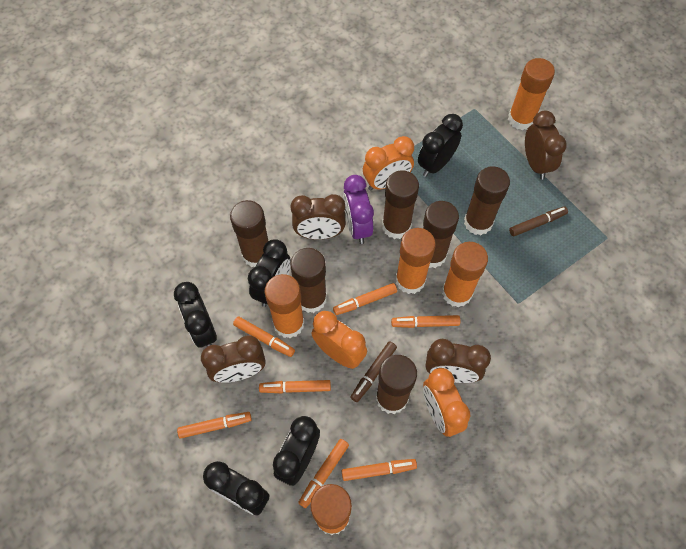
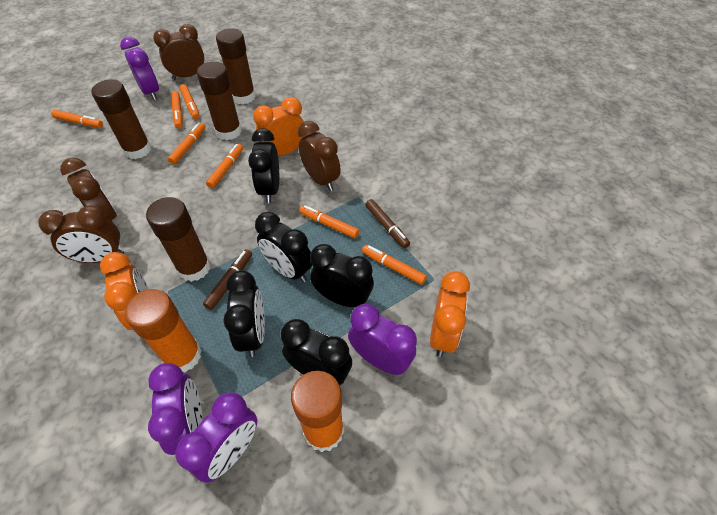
brown glue stick: 6 -> 4
orange glue stick: 5 -> 2
purple clock: 1 -> 4

